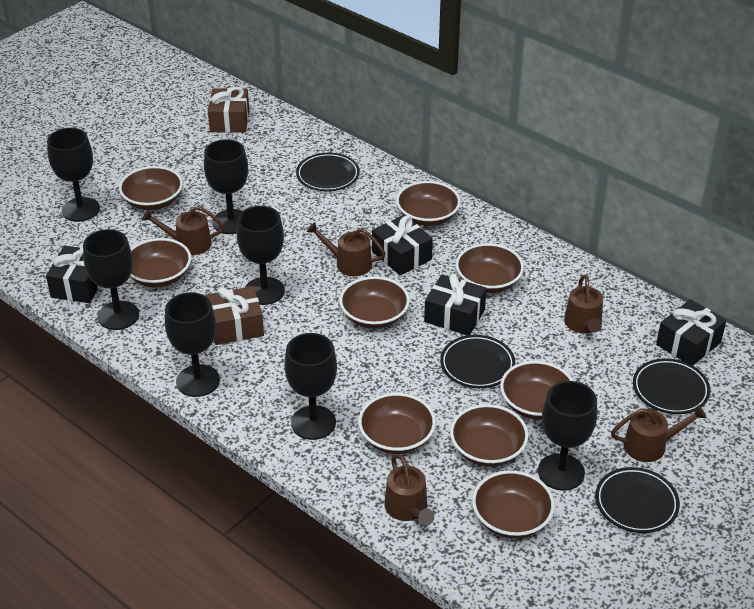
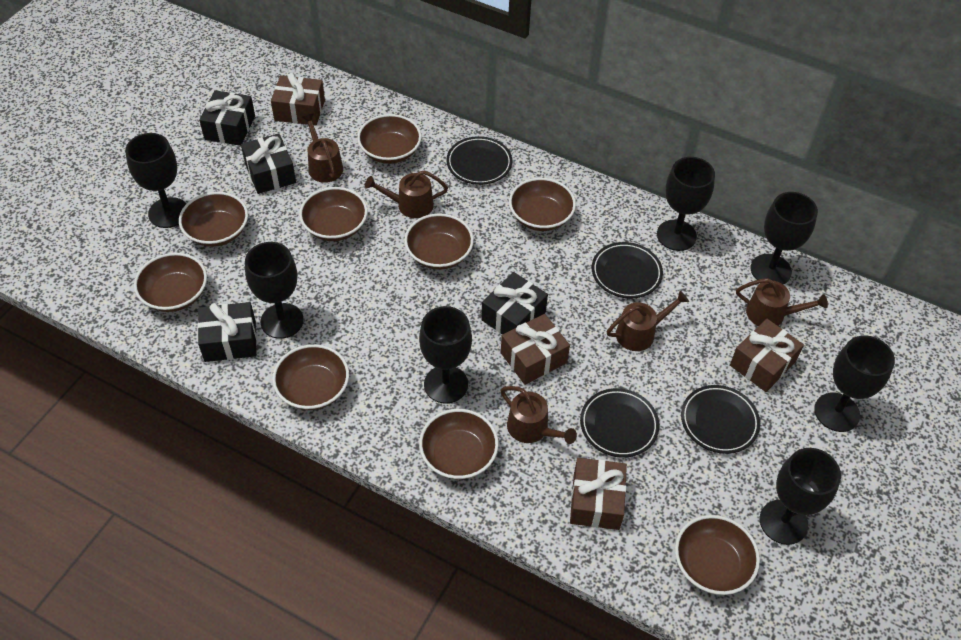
brown gift: 2 -> 4

